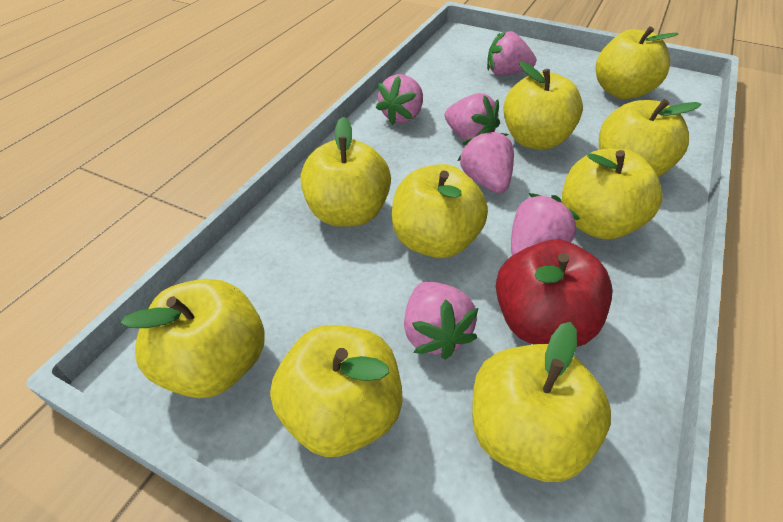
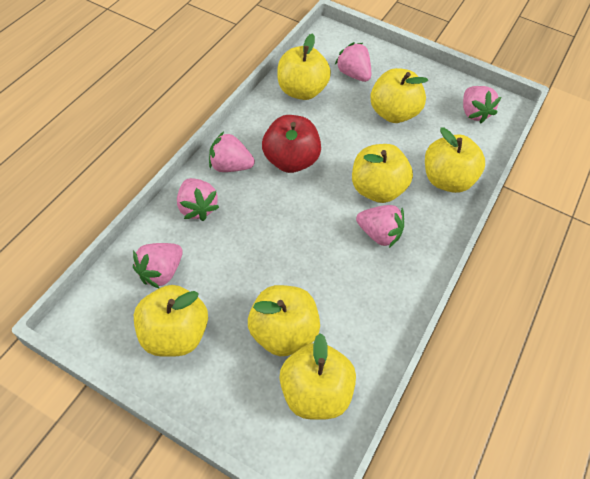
yellow apple: 9 -> 7

